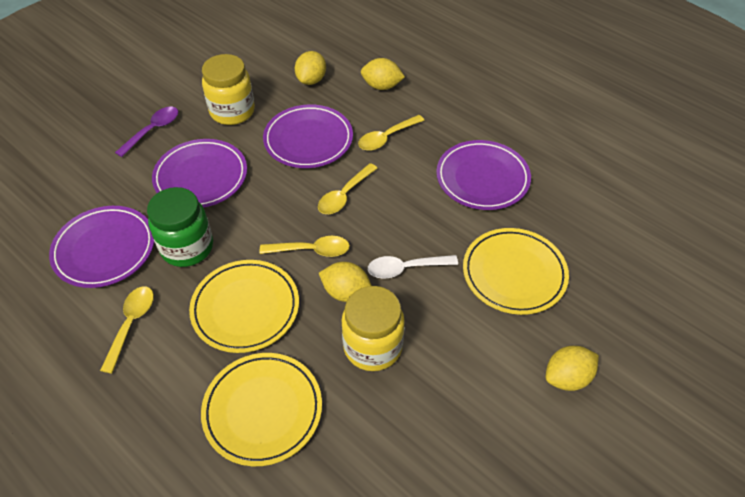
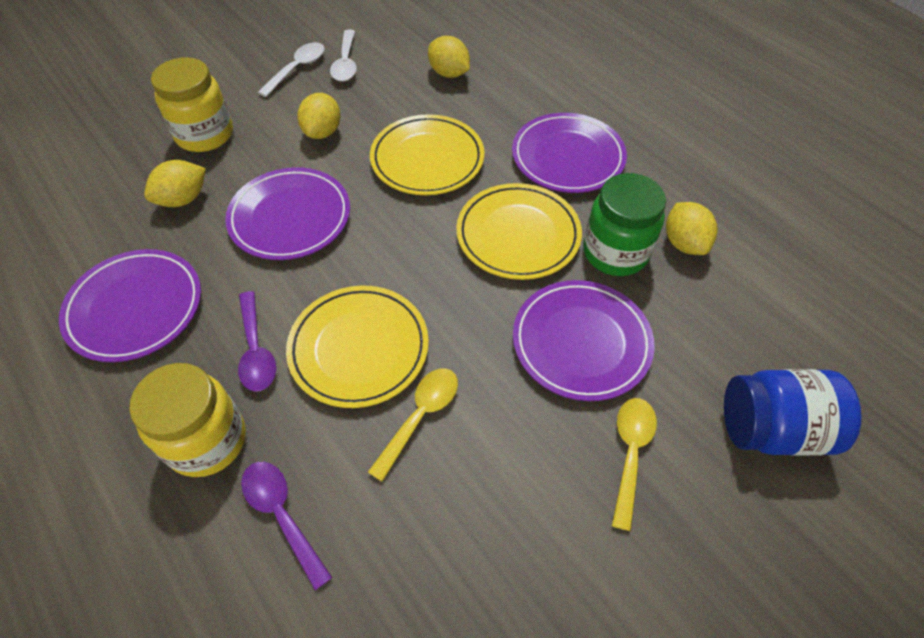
blue jar: 0 -> 1
purple spoon: 1 -> 2
white spoon: 1 -> 2
yellow spoon: 4 -> 2

